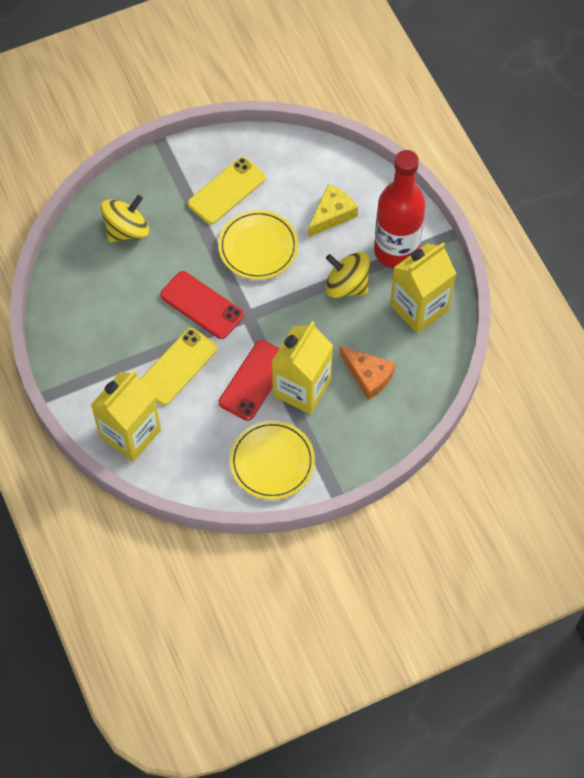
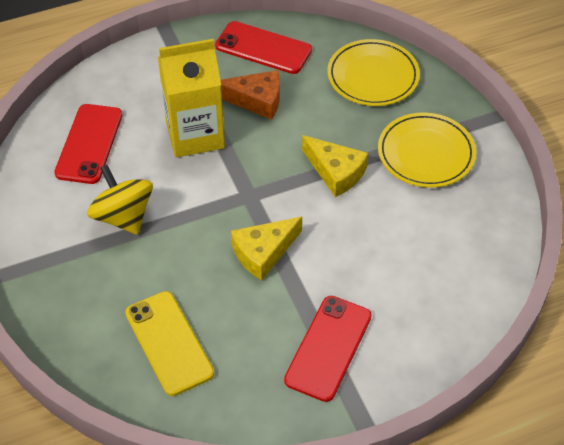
red bottle: 1 -> 0
red phone: 2 -> 3
yellow carton: 3 -> 1
yellow cheese: 1 -> 2
yellow phone: 2 -> 1
yellow spinning top: 2 -> 1

